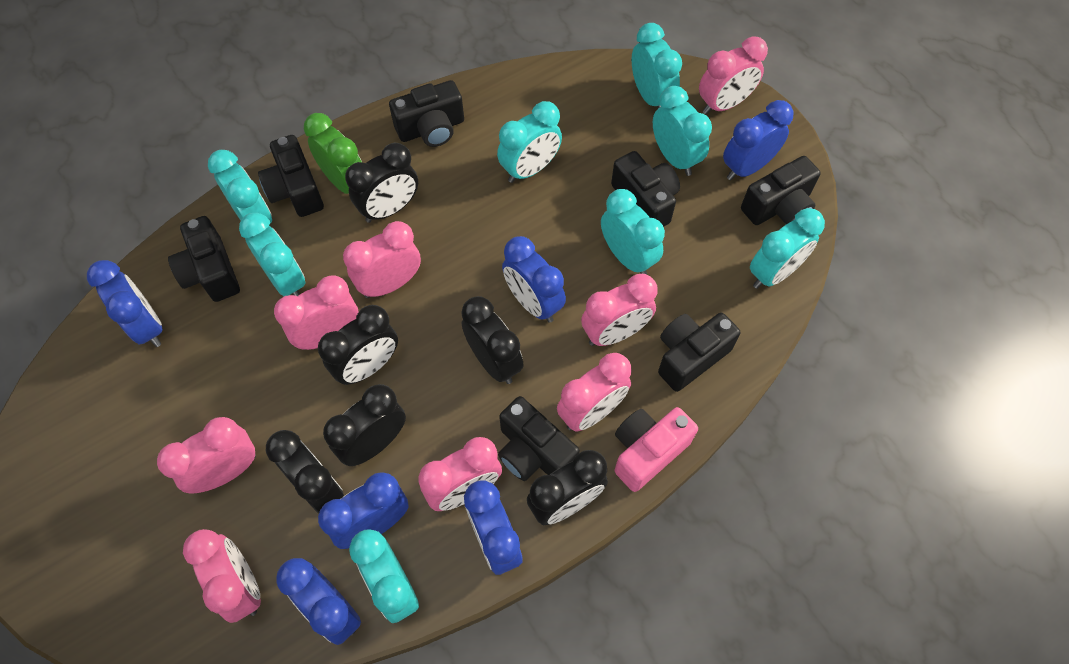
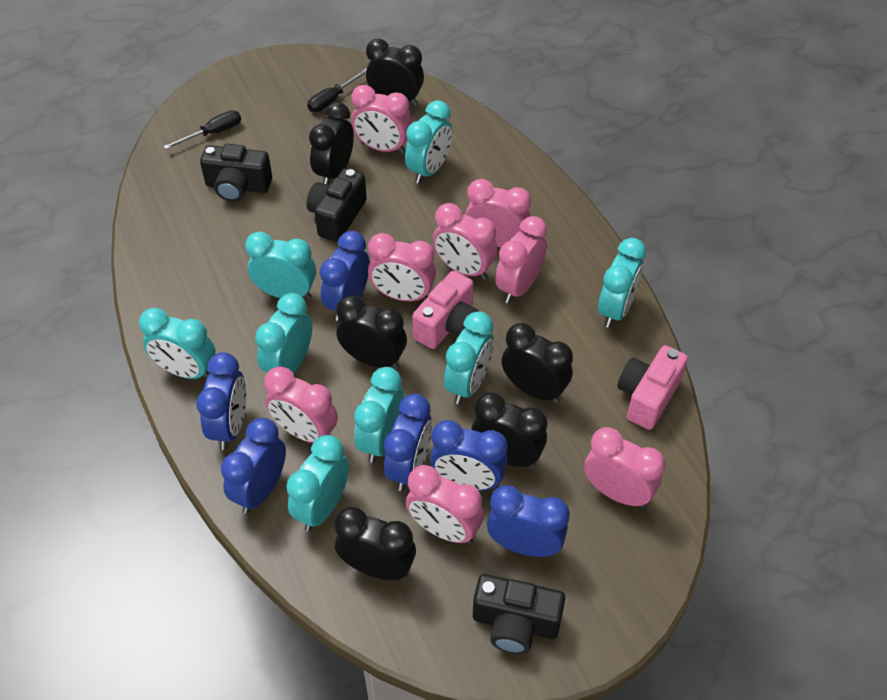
black camera: 7 -> 3
black screwdriver: 0 -> 2
green clock: 1 -> 0
pink camera: 1 -> 2

